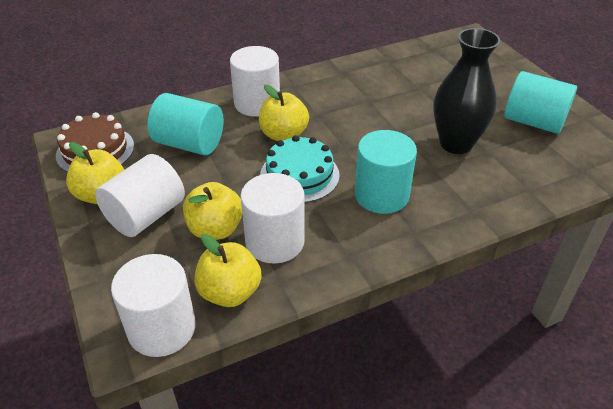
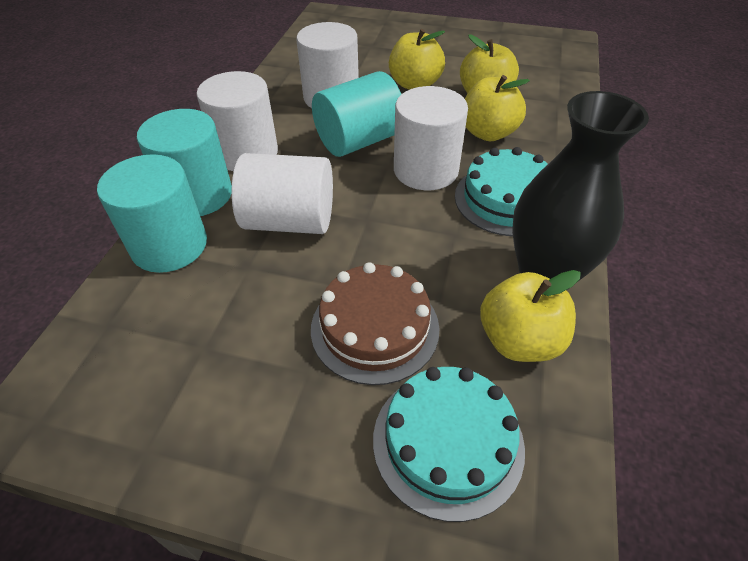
turquoise cake: 1 -> 2

